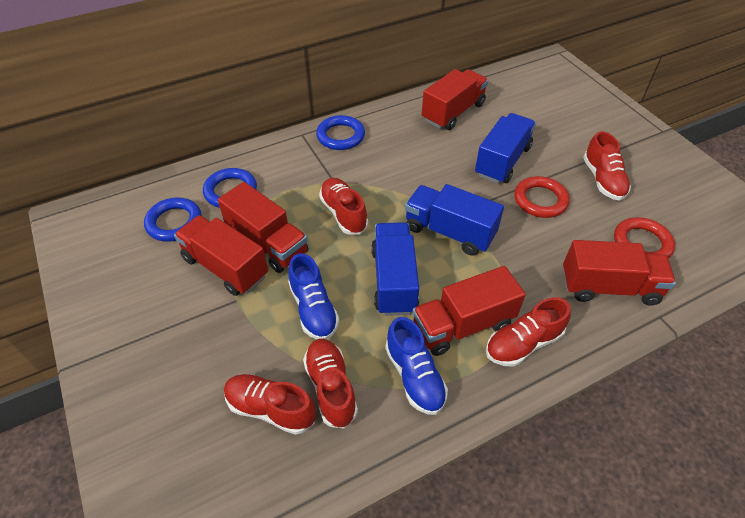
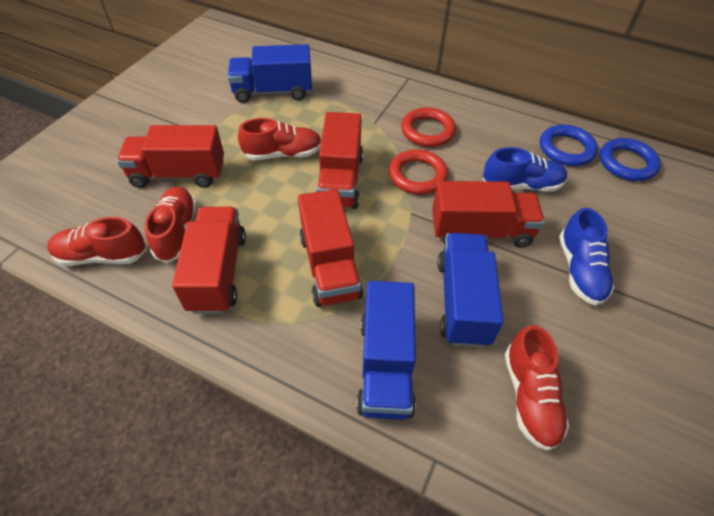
blue ring: 3 -> 2
red shoe: 5 -> 4

